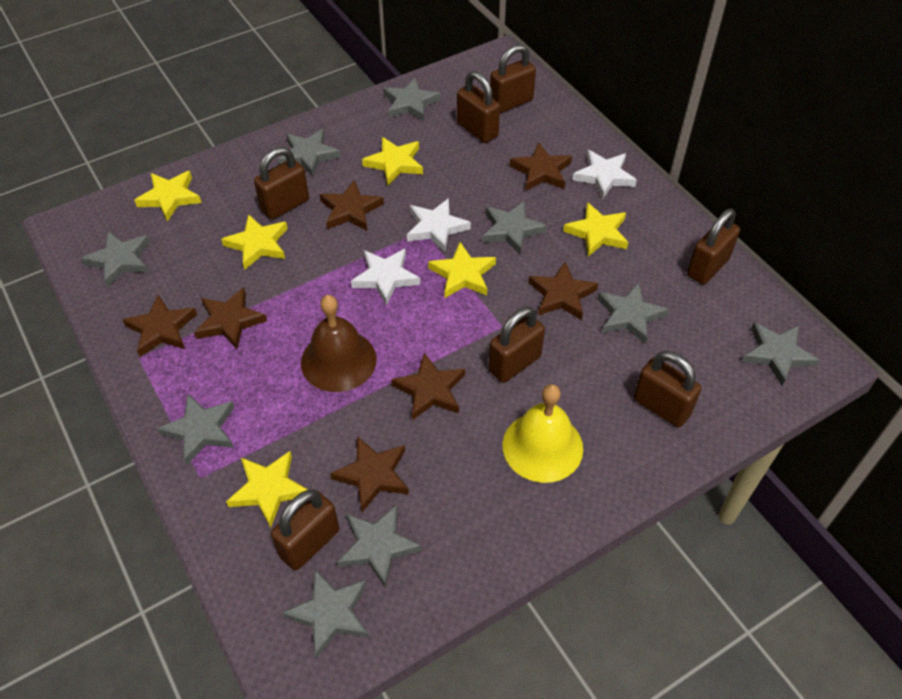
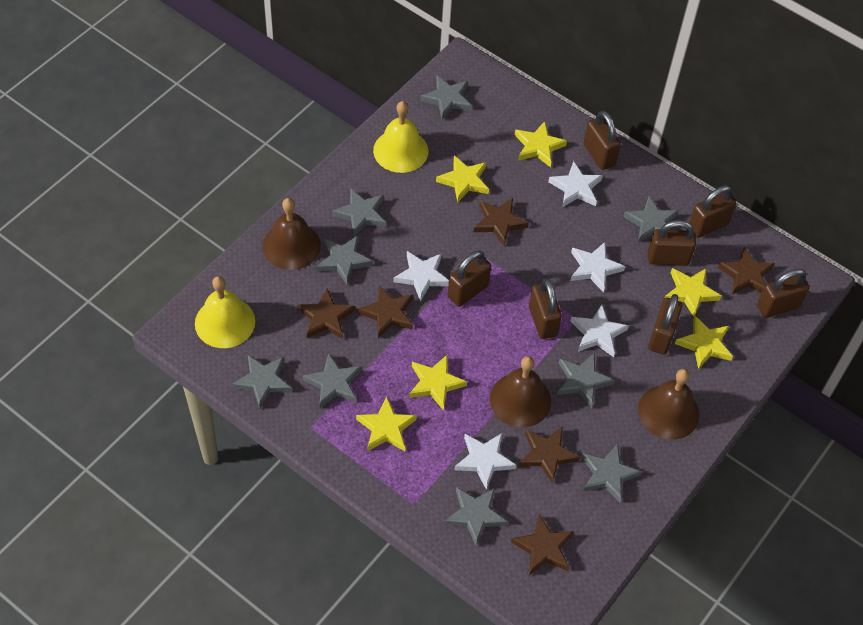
brown bell: 1 -> 3
brown star: 7 -> 6
white star: 3 -> 5
yellow bell: 1 -> 2

